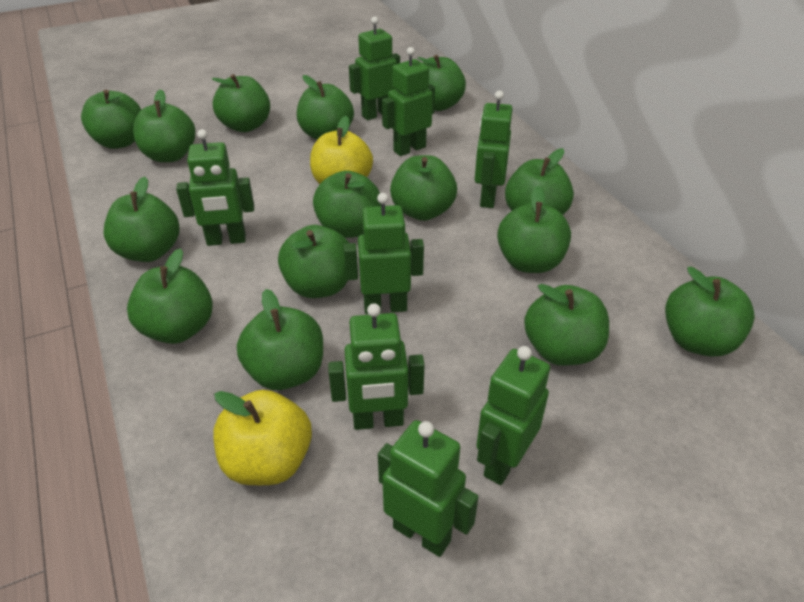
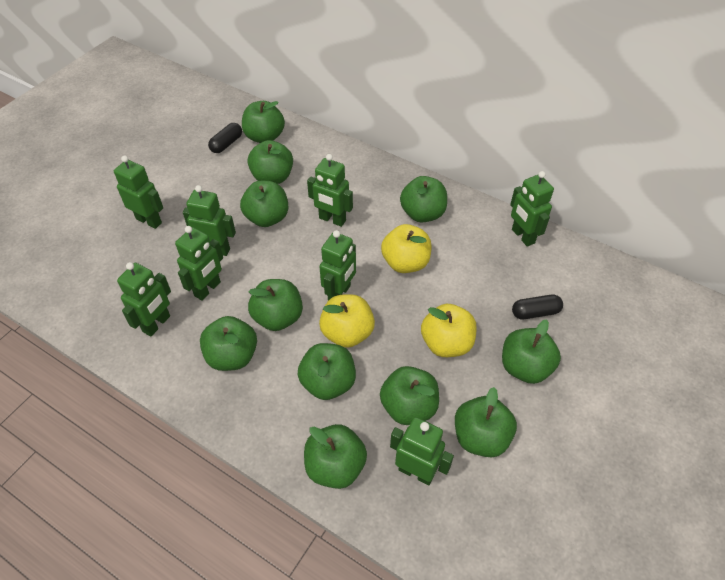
black capsule: 0 -> 2
green apple: 15 -> 11
yellow apple: 2 -> 3

